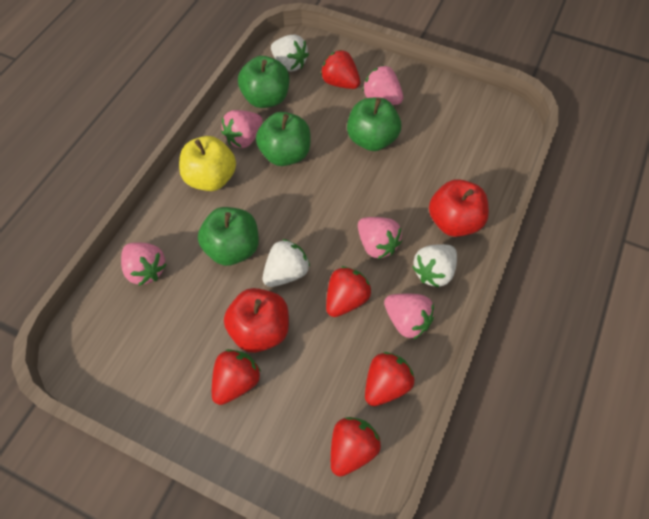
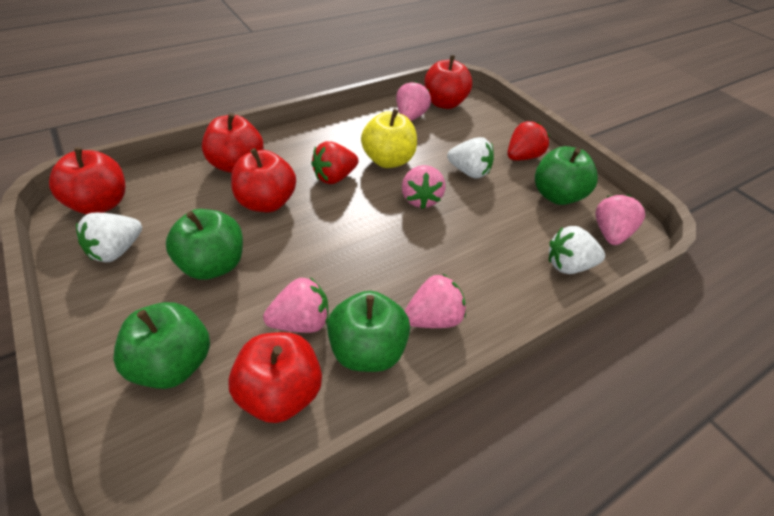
red apple: 2 -> 5
red strawberry: 5 -> 2

